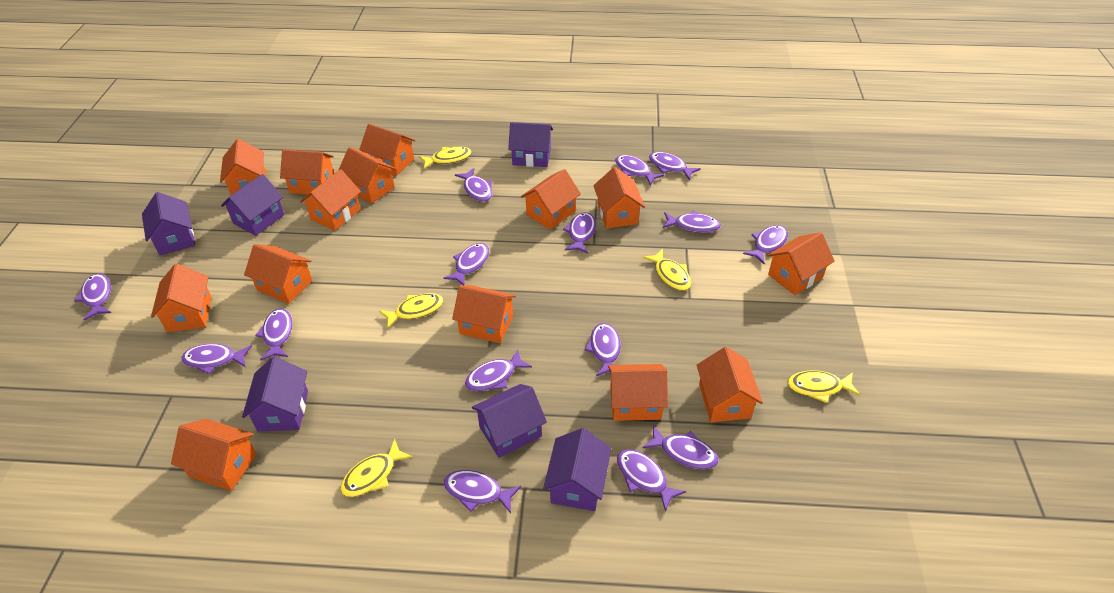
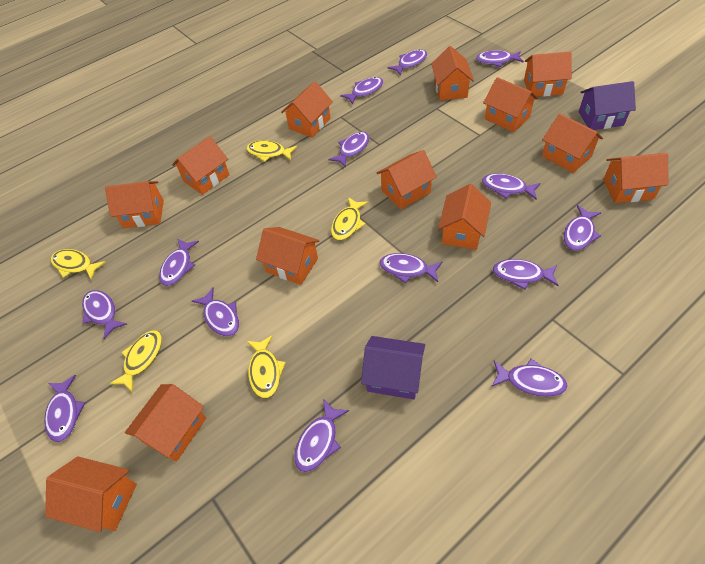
orange house: 14 -> 13
purple fish: 15 -> 14
purple house: 6 -> 2

